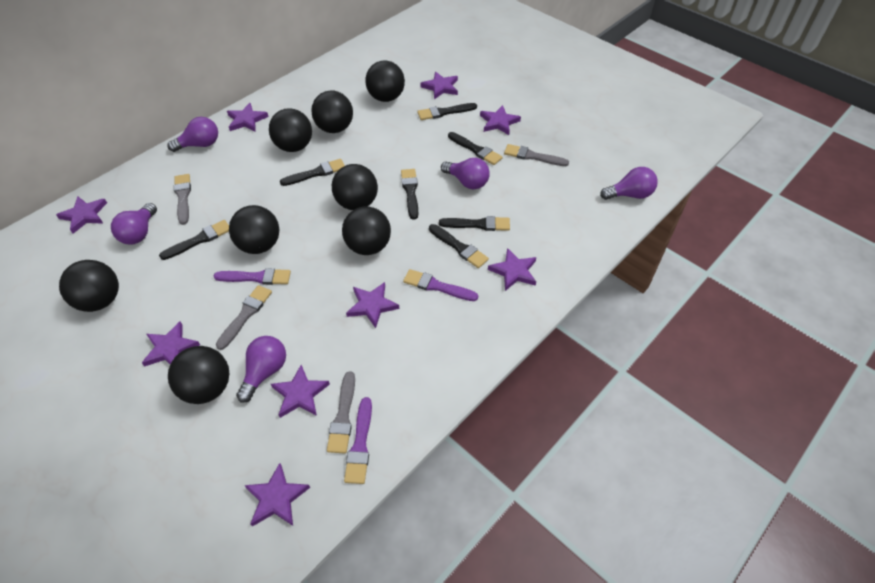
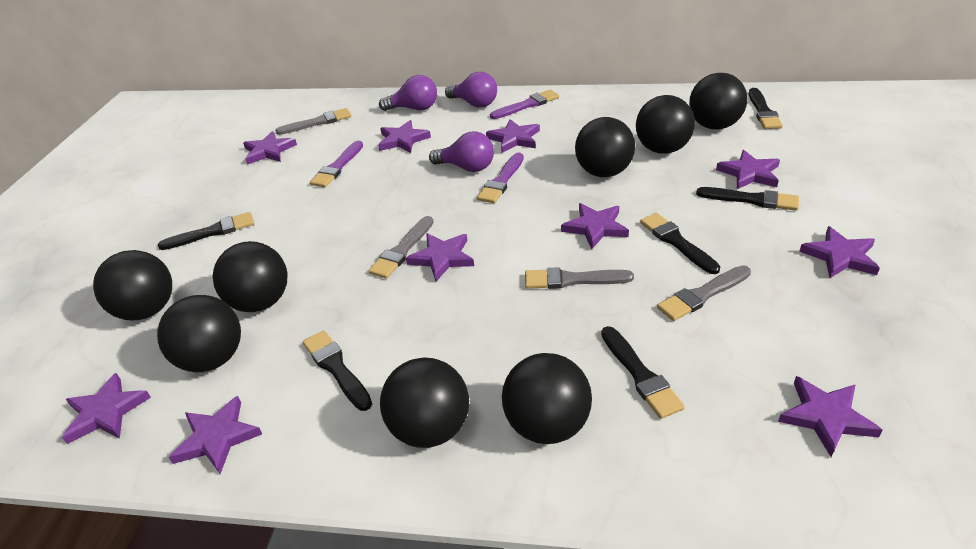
black brush: 7 -> 6
purple light bulb: 5 -> 3
purple star: 9 -> 10

